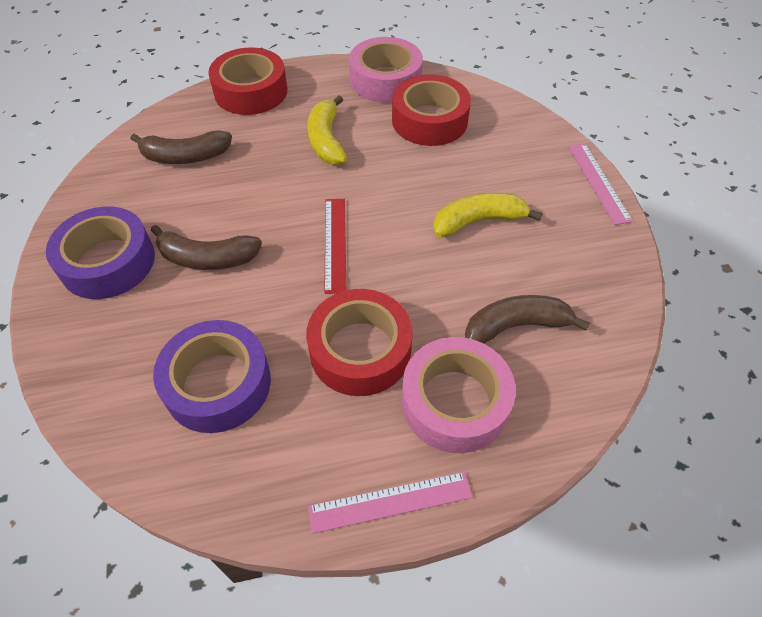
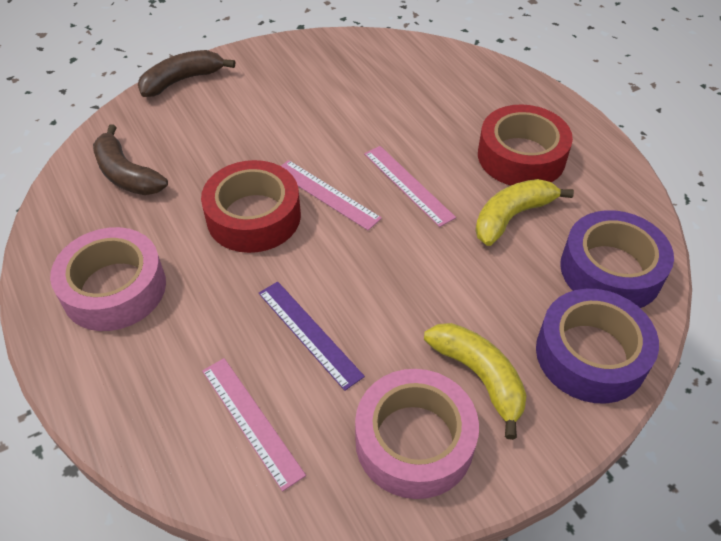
brown banana: 3 -> 2
pink ruler: 2 -> 3
purple ruler: 0 -> 1
red ruler: 1 -> 0
red tape: 3 -> 2

